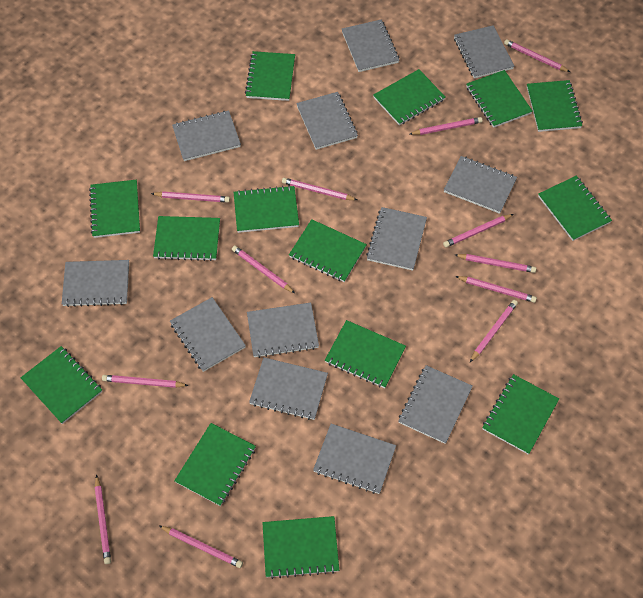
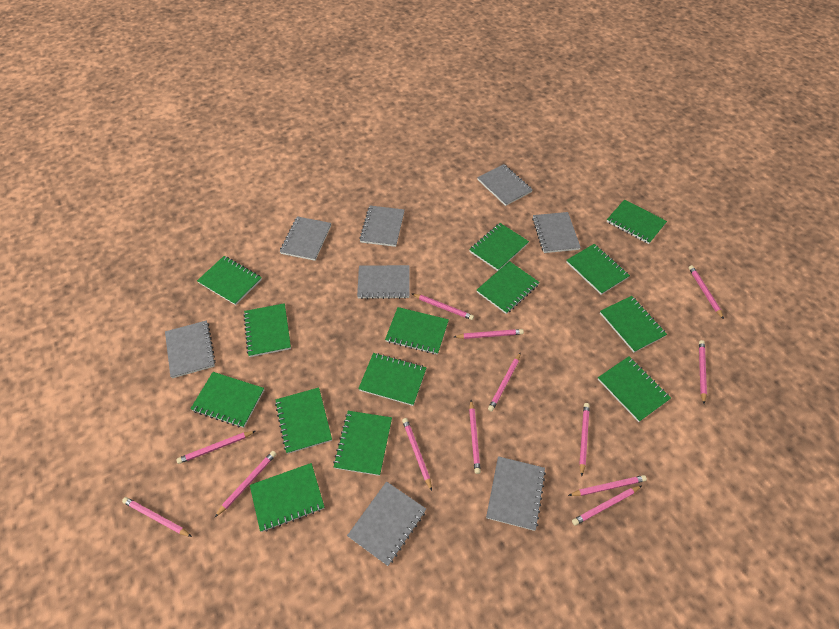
grey notebook: 12 -> 8
pink pencil: 12 -> 13

